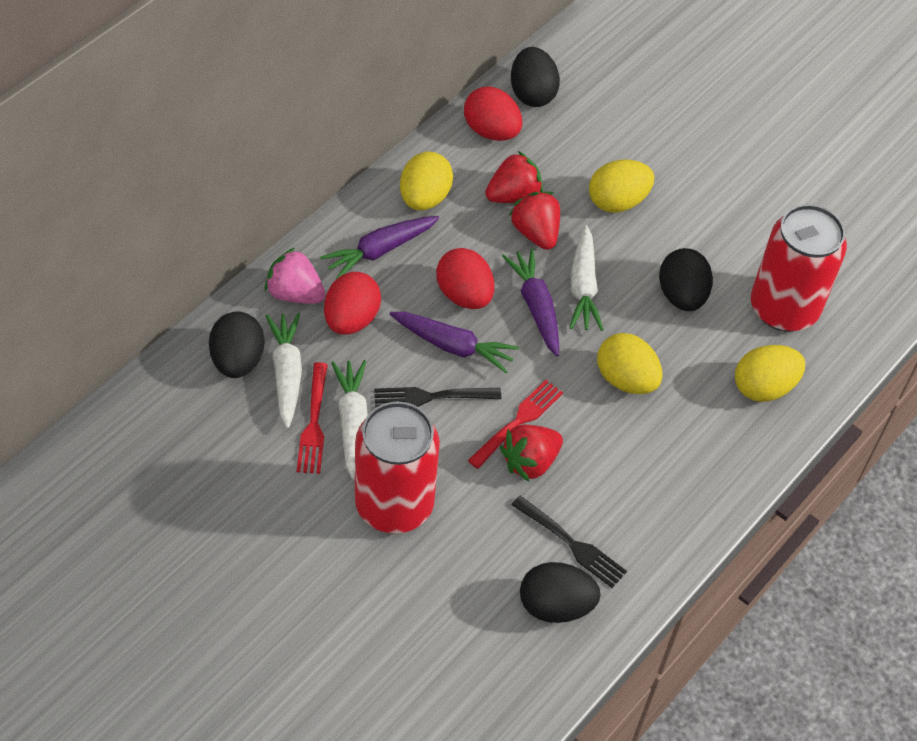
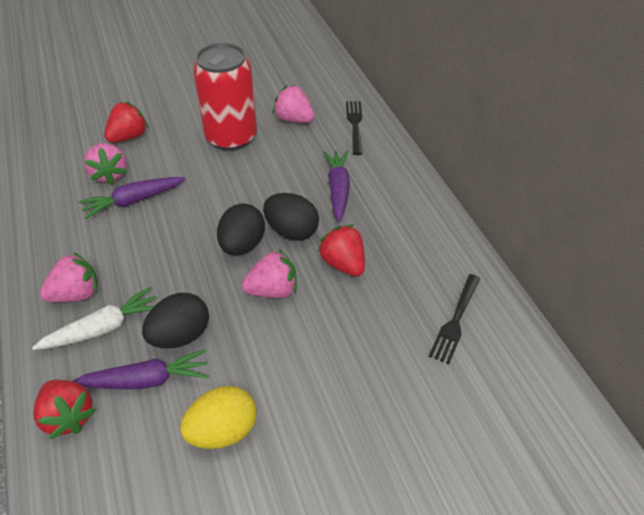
black egg: 4 -> 3
pink strawberry: 1 -> 4
red can: 2 -> 1
red egg: 3 -> 0
red fork: 2 -> 0
white carrot: 3 -> 1
yellow egg: 4 -> 1

